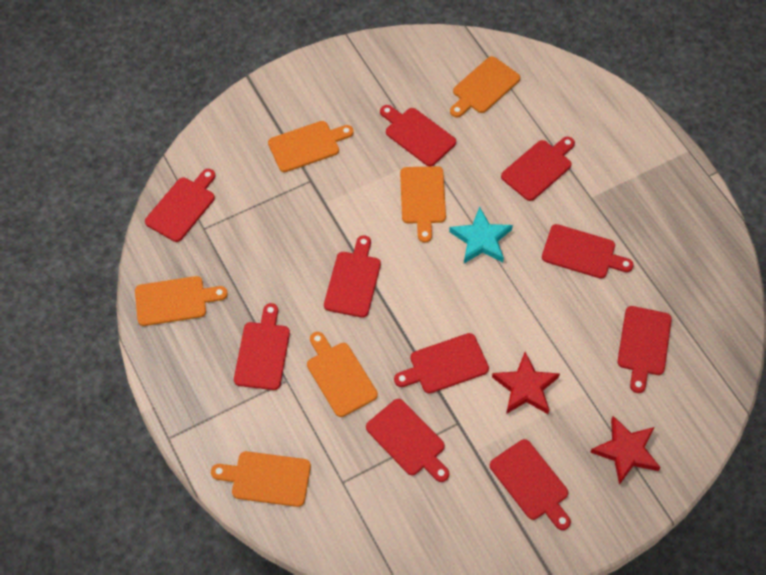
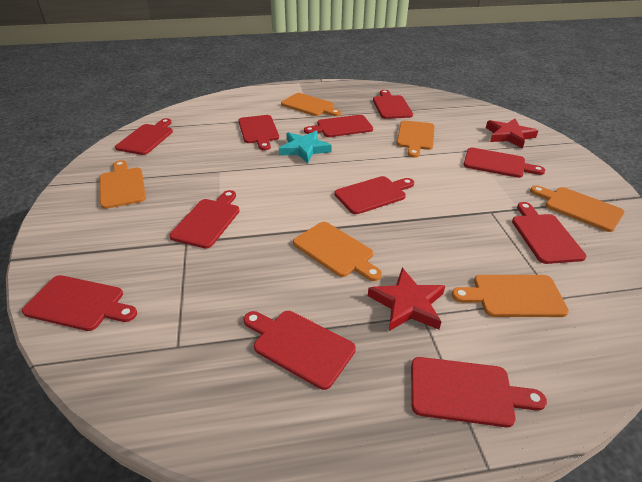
red cutting board: 10 -> 11

